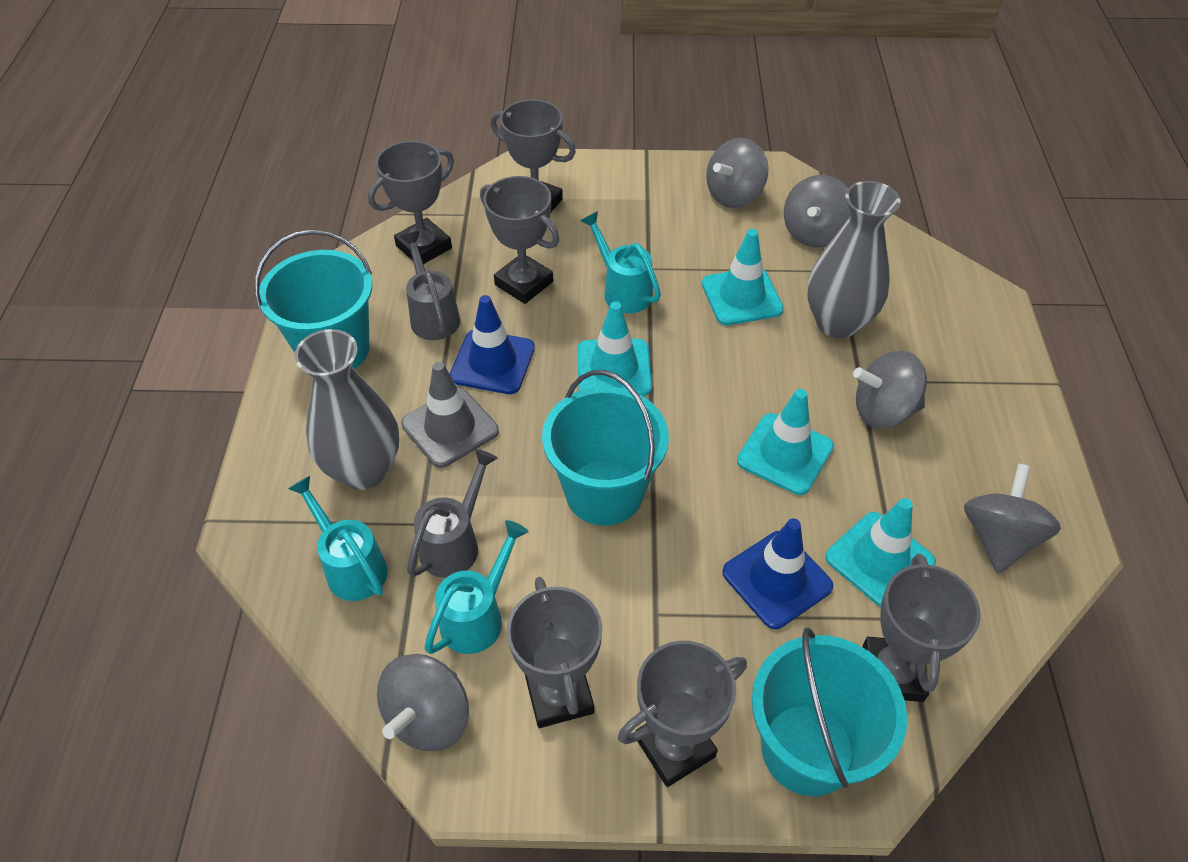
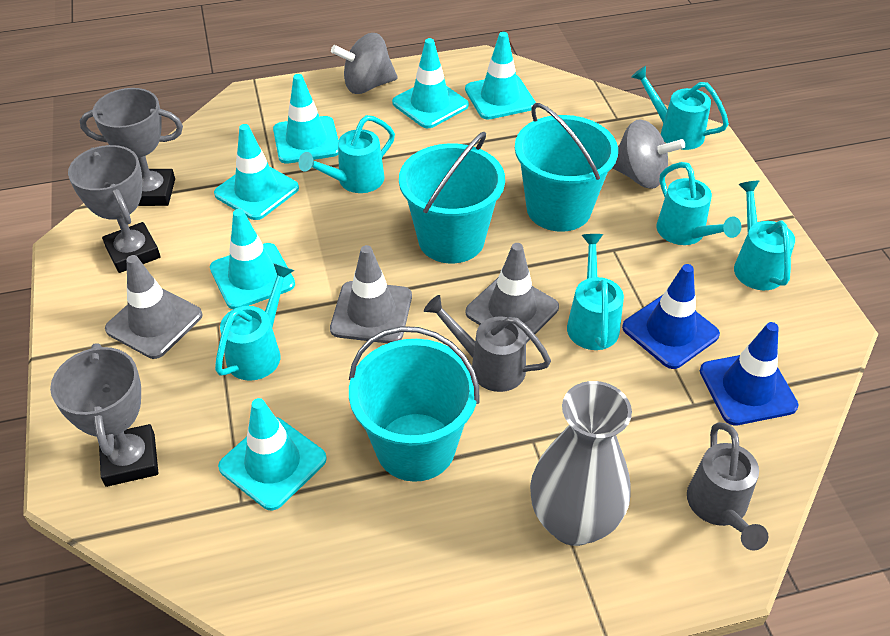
grey spinning top: 5 -> 2
grey traffic cone: 1 -> 3
grey trophy: 6 -> 3
grey vase: 2 -> 1
turquoise traffic cone: 4 -> 6
turquoise watering can: 3 -> 6

